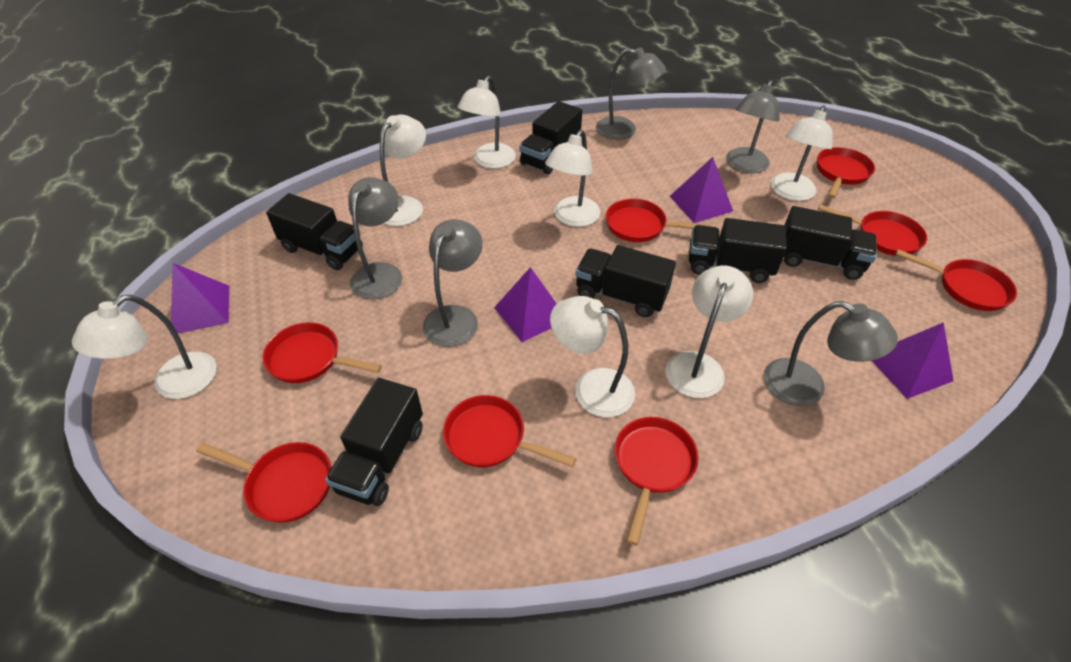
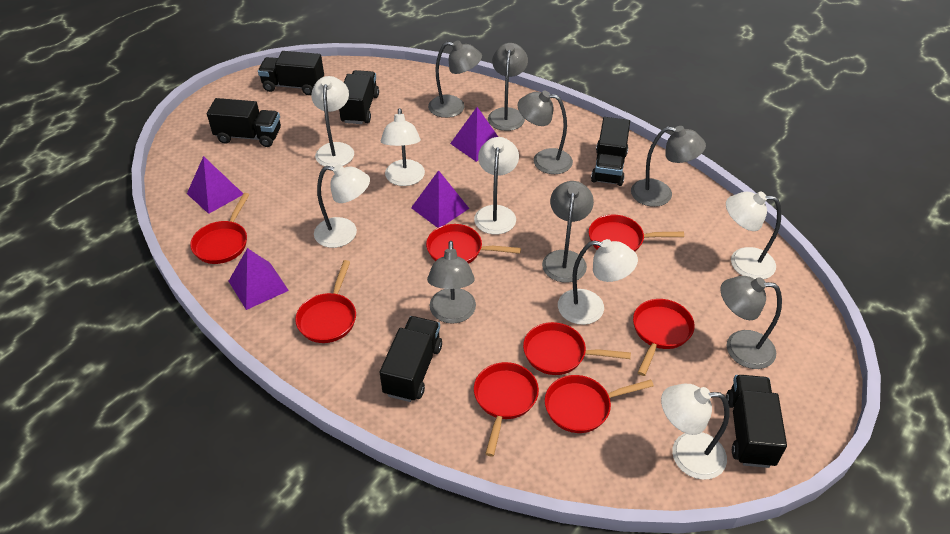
grey lamp: 5 -> 7

